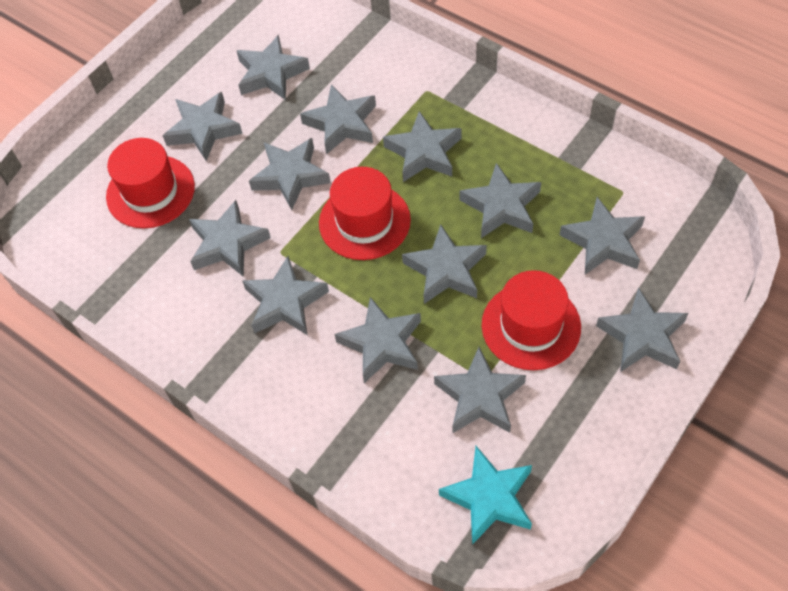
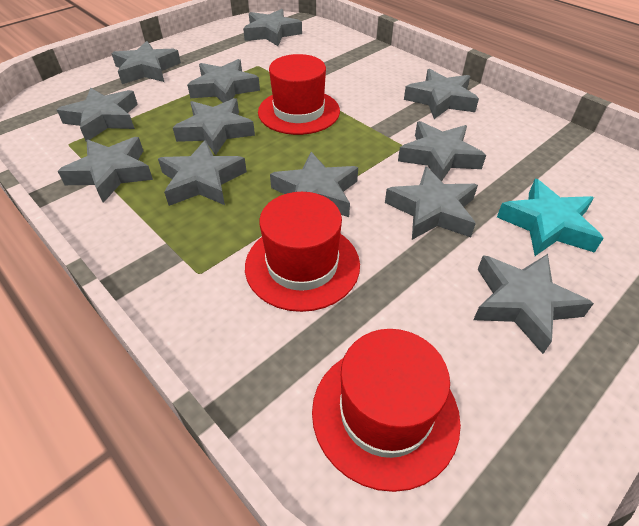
grey star: 13 -> 12

